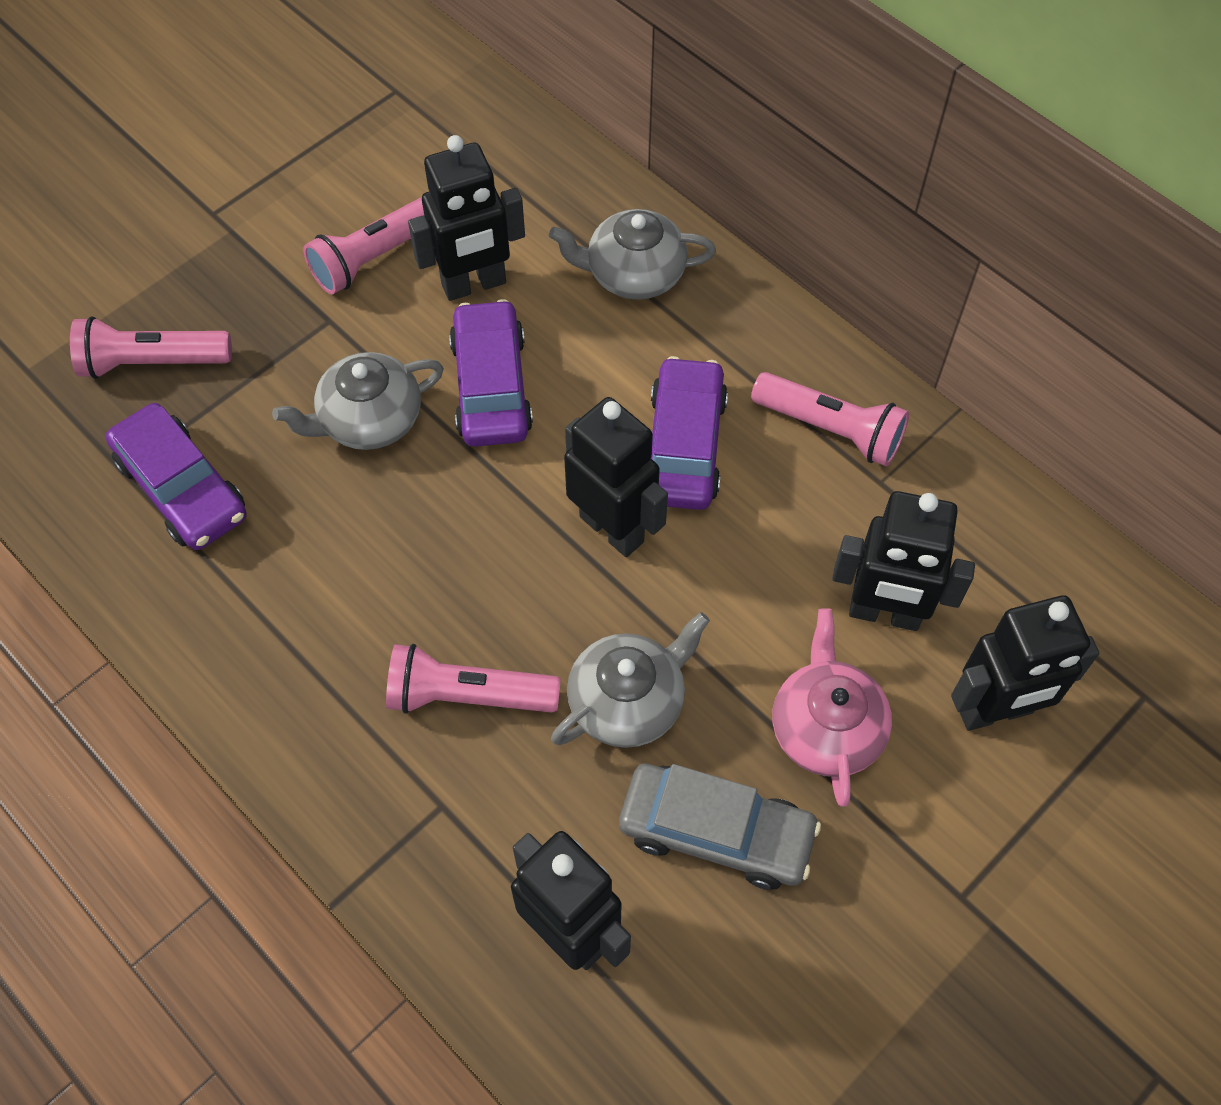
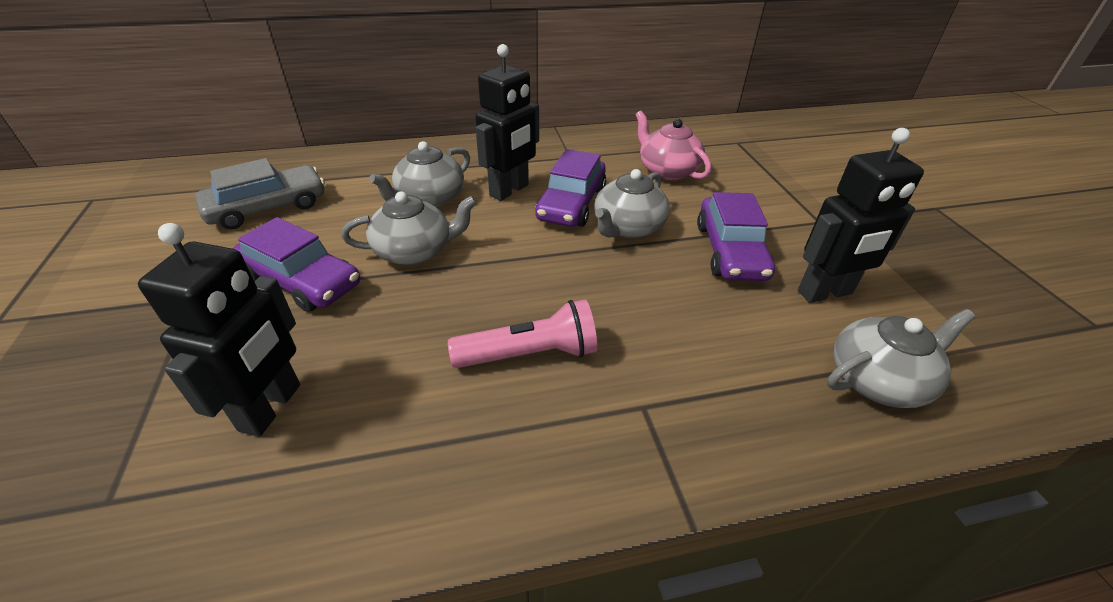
black robot: 5 -> 3
grey teapot: 3 -> 4
pink flashlight: 4 -> 1

